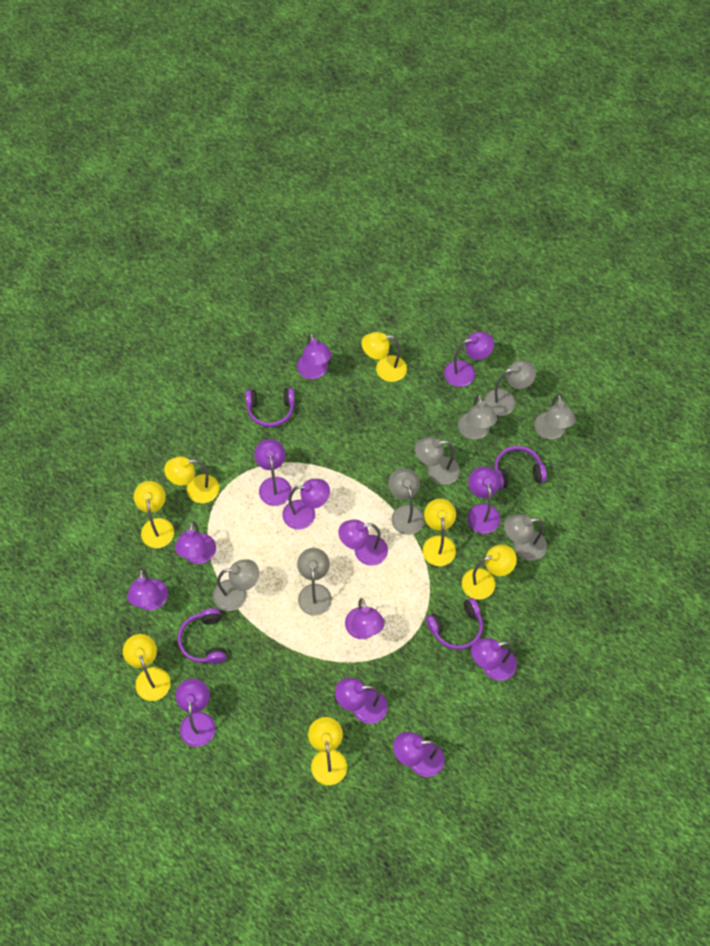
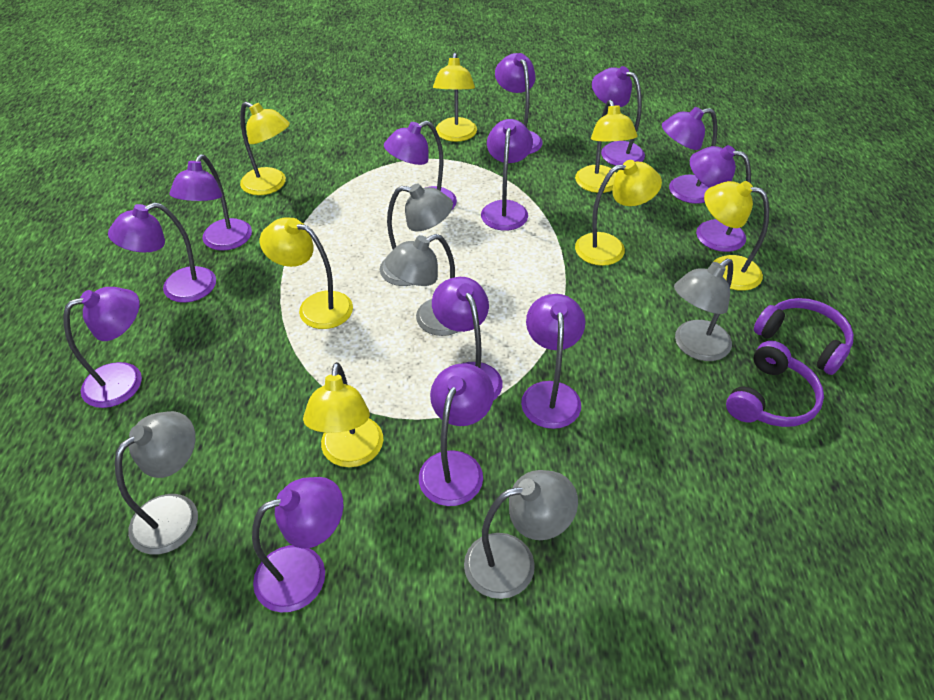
grey lamp: 8 -> 5
purple headphones: 4 -> 2

